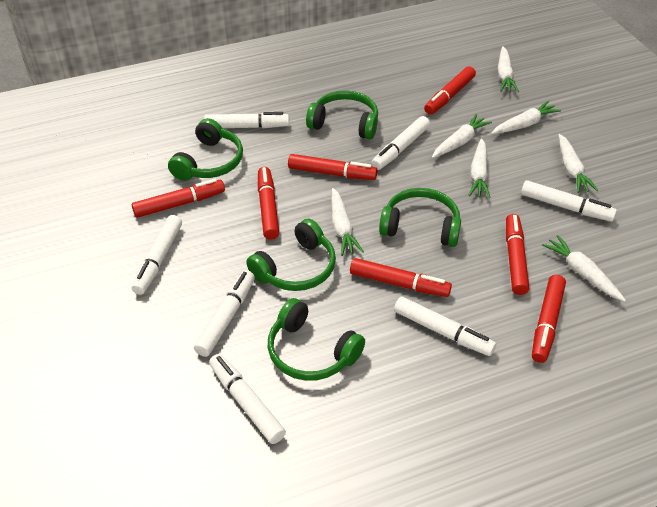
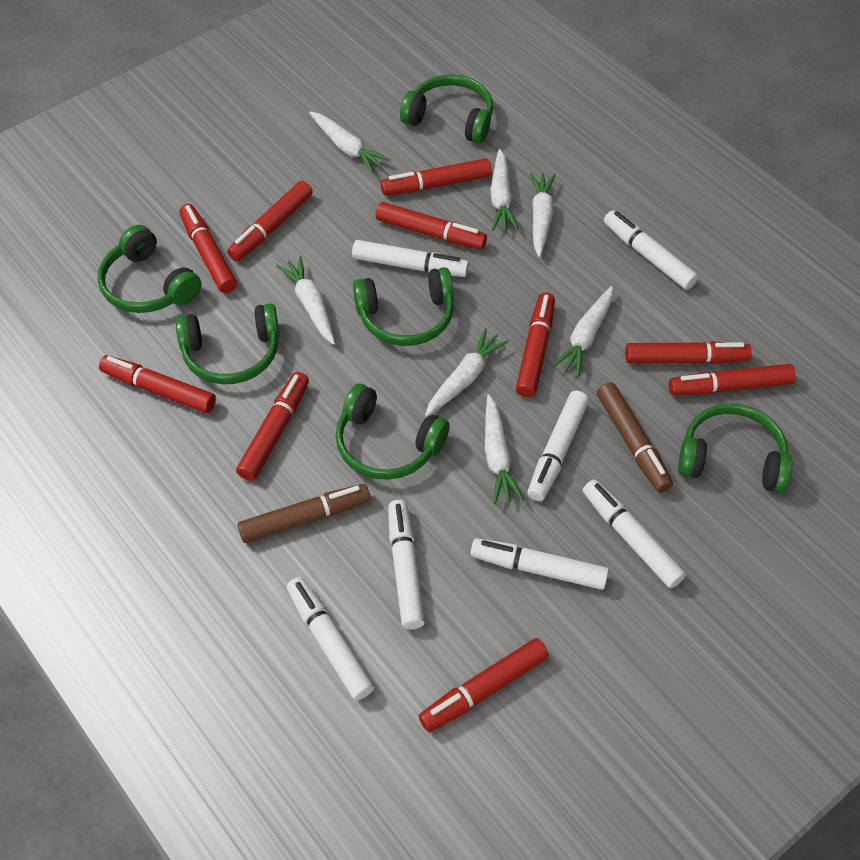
brown marker: 0 -> 2
green headphones: 5 -> 6
red marker: 7 -> 10

